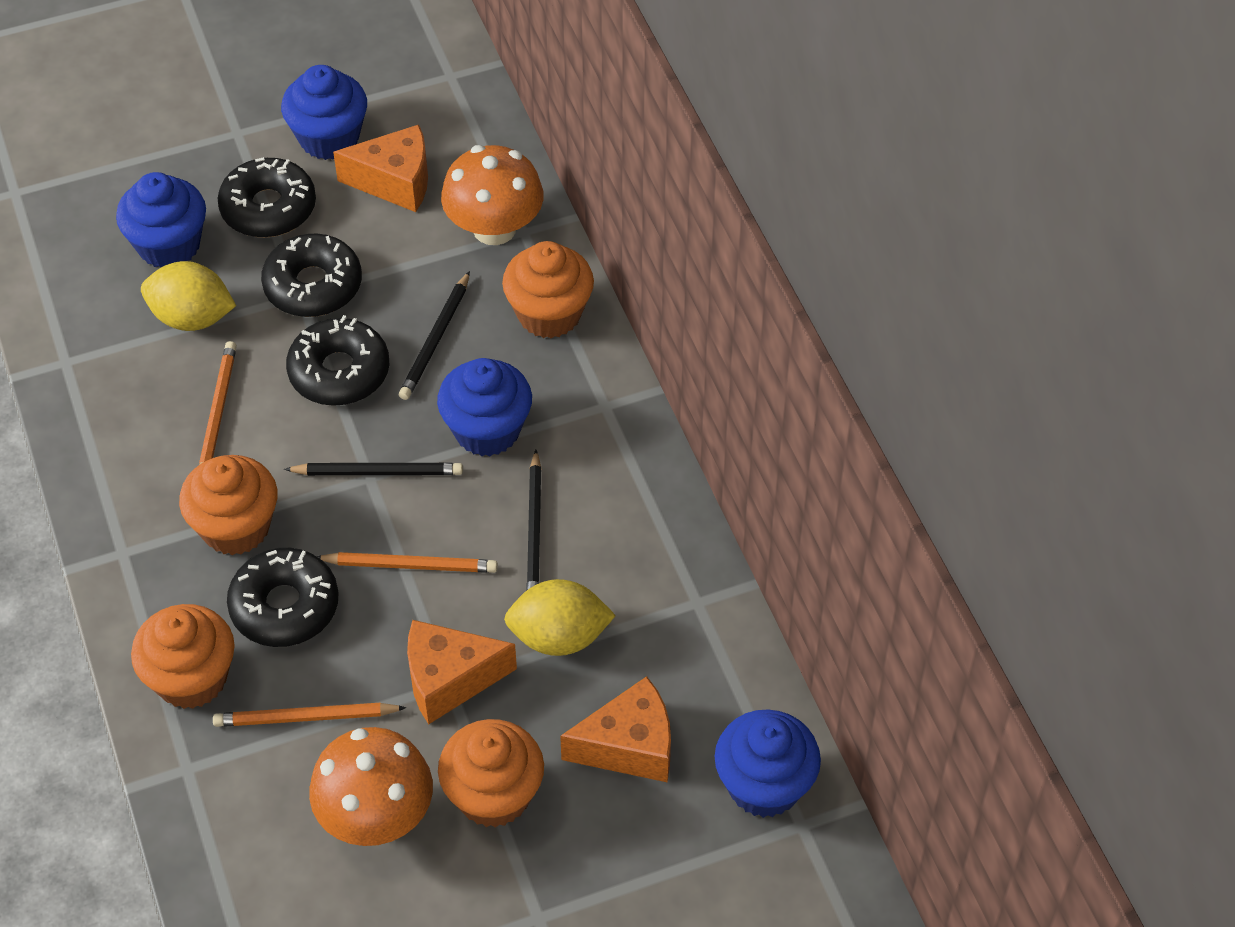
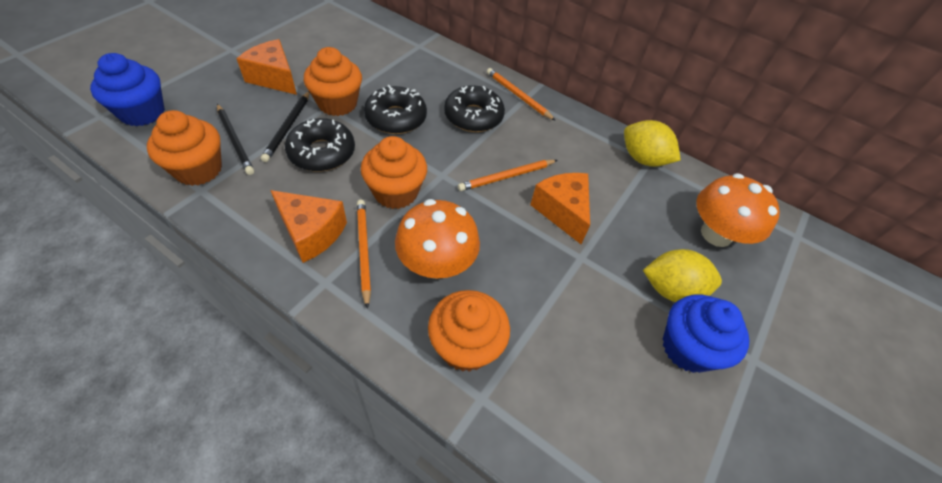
black donut: 4 -> 3
black pencil: 3 -> 2
blue cupcake: 4 -> 2

